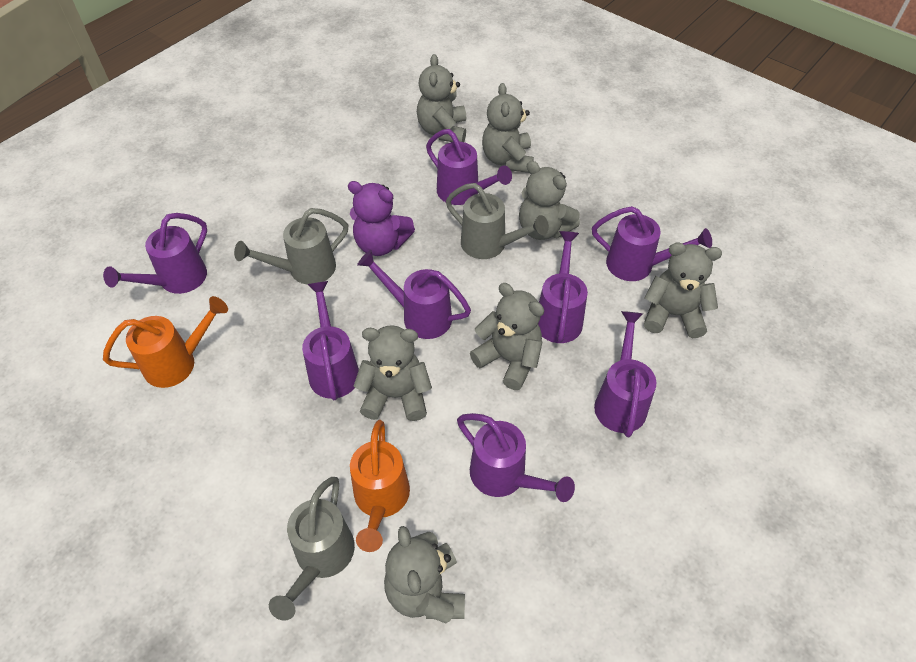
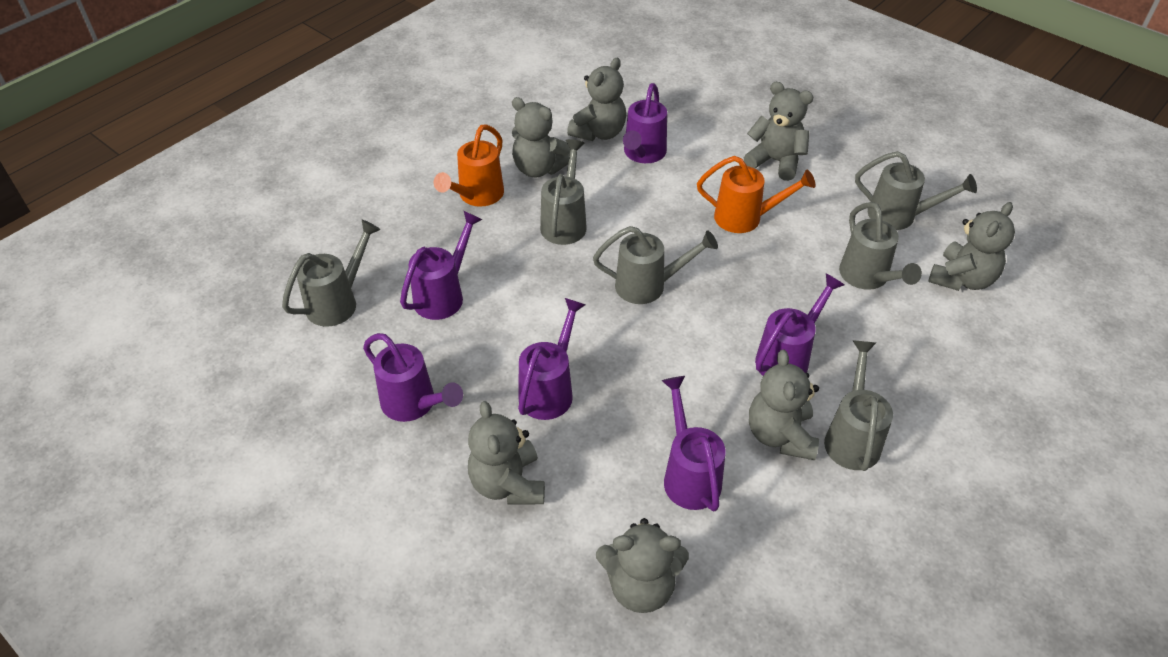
grey watering can: 3 -> 6
purple teddy bear: 1 -> 0
purple watering can: 8 -> 6

